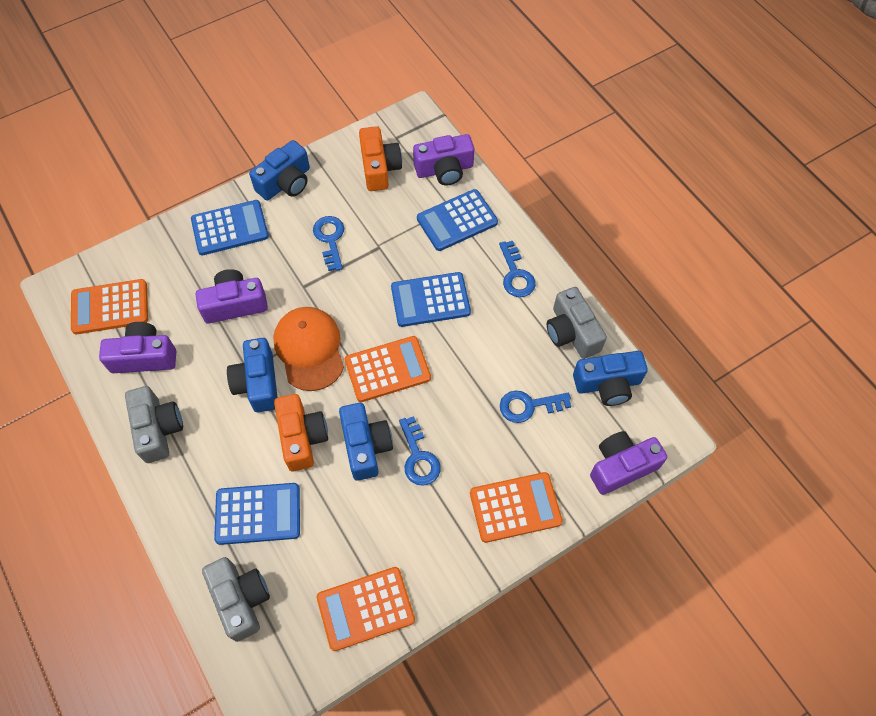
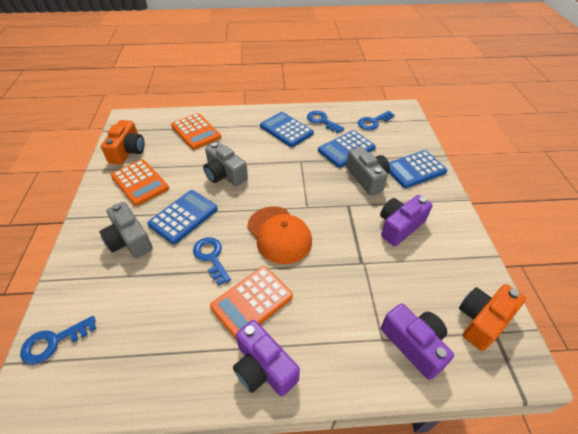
blue camera: 4 -> 0
orange calculator: 4 -> 3
purple camera: 4 -> 3

